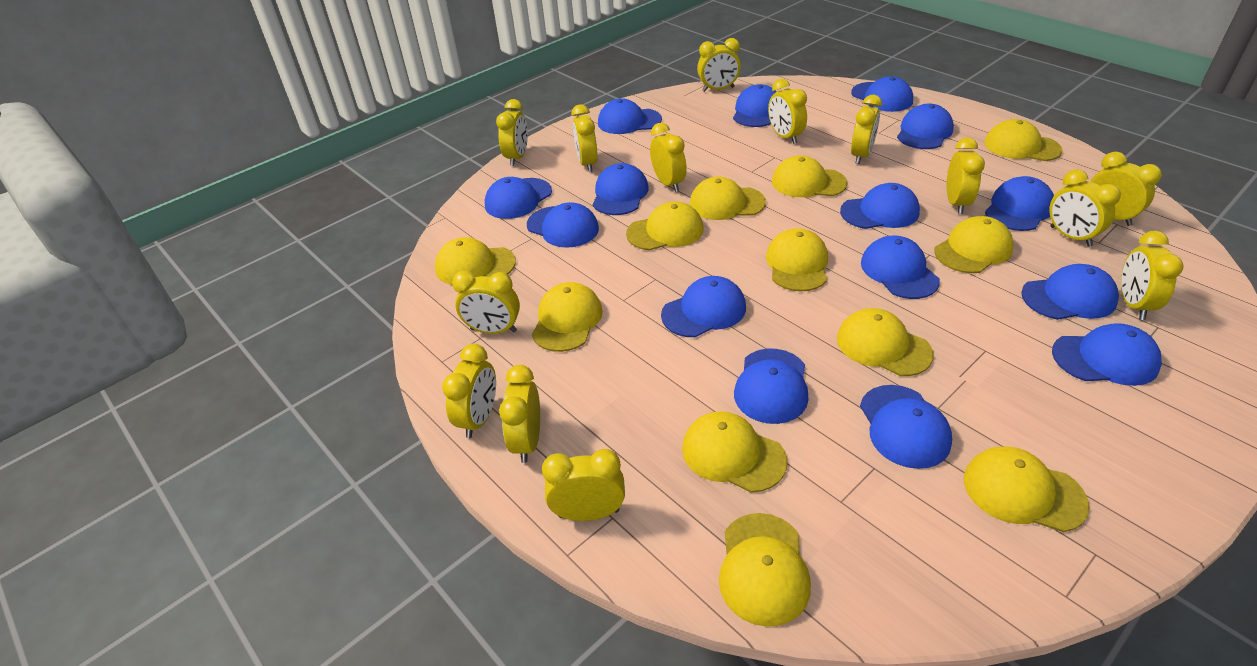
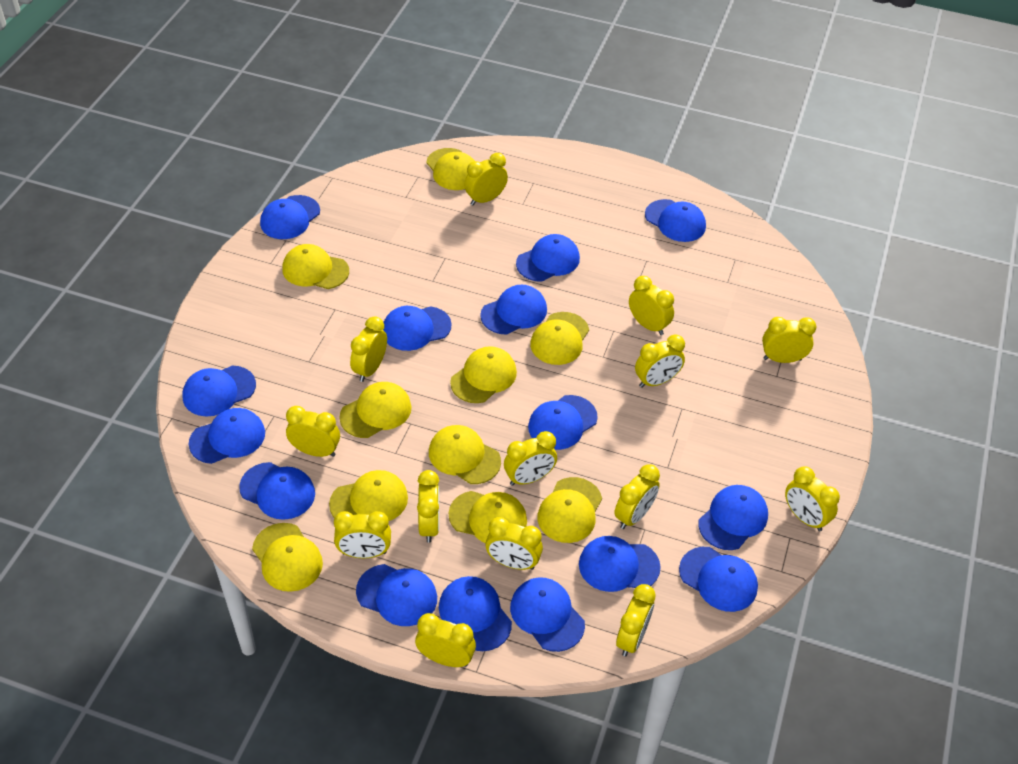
yellow cap: 12 -> 10

